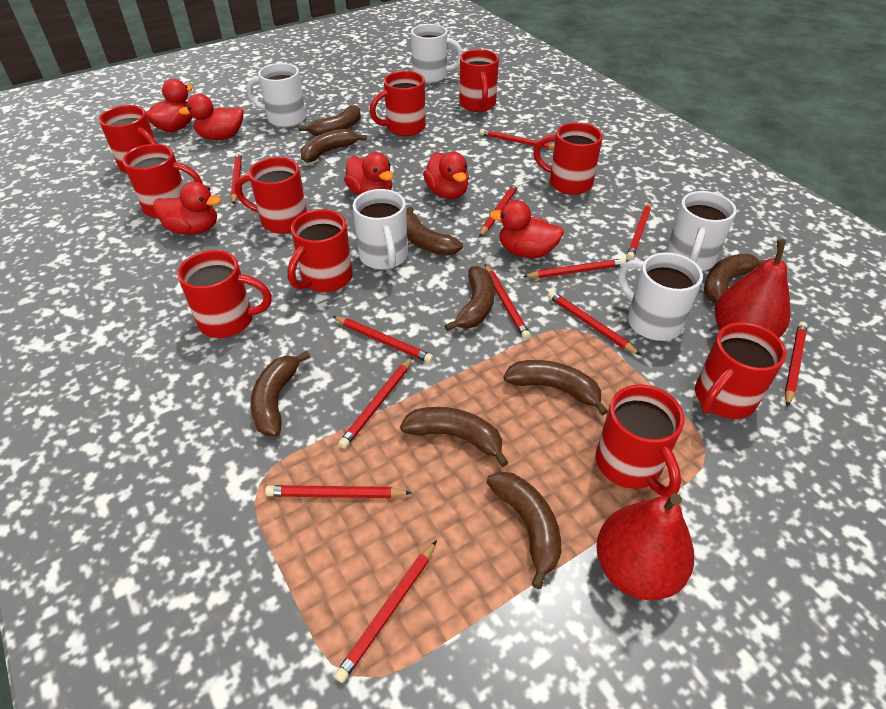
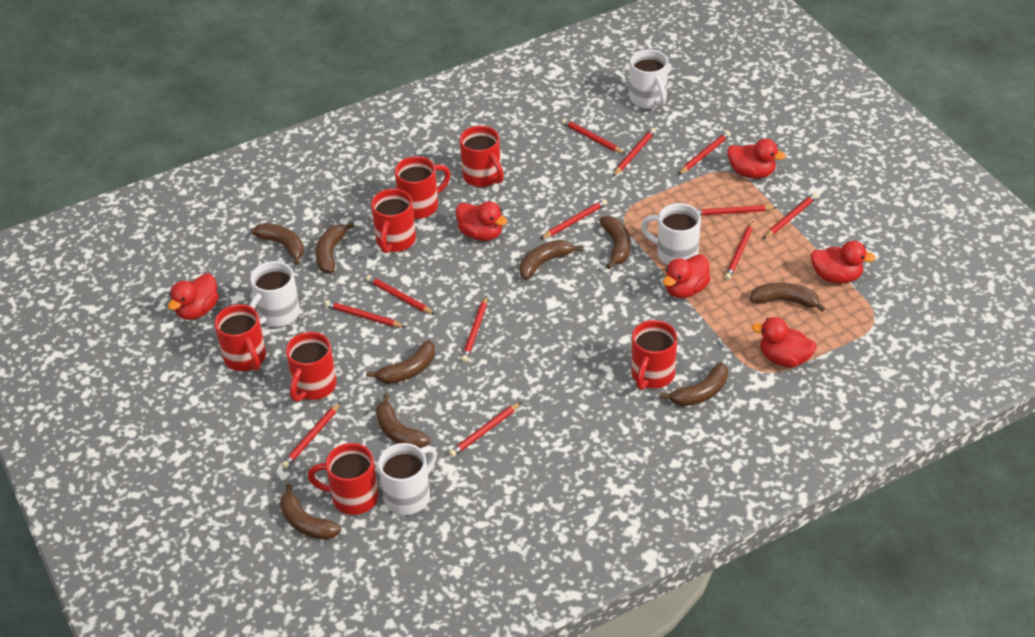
red mug: 10 -> 7
red pear: 2 -> 0
white mug: 5 -> 4

